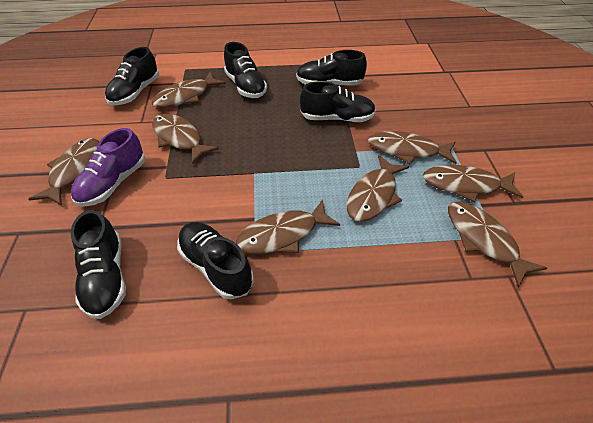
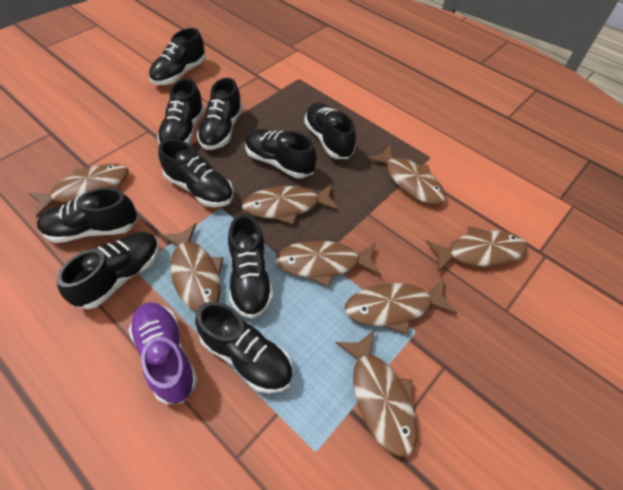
black shoe: 6 -> 10

